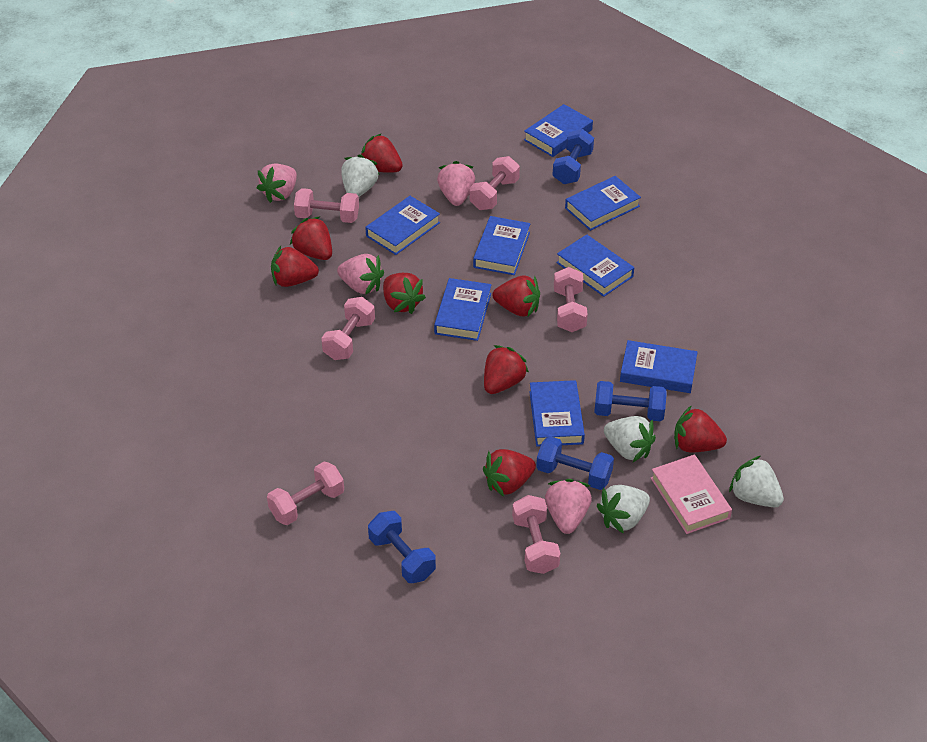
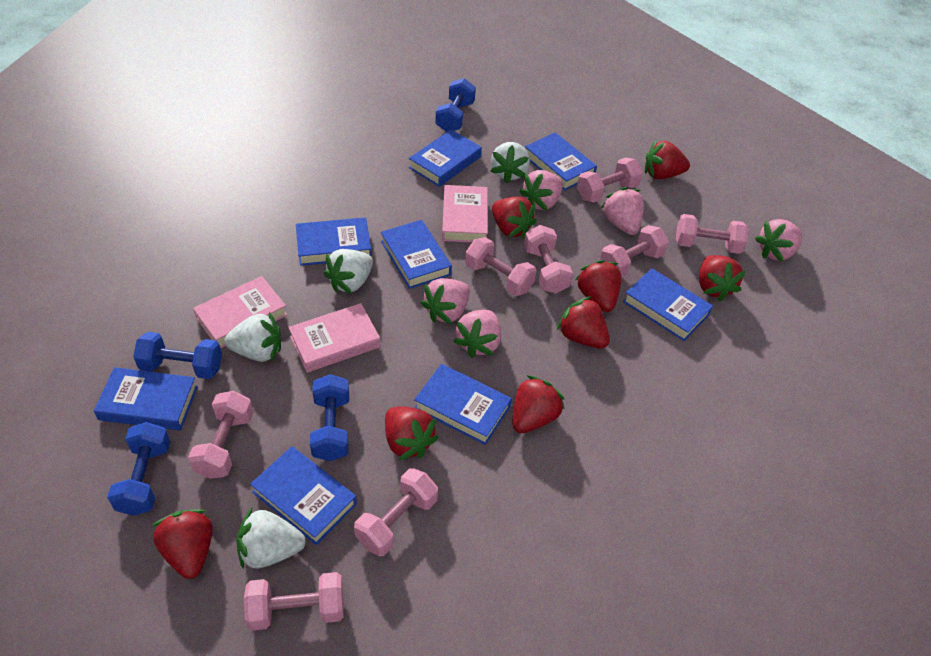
pink book: 1 -> 3
pink dumbbell: 6 -> 8
pink strawberry: 4 -> 5

